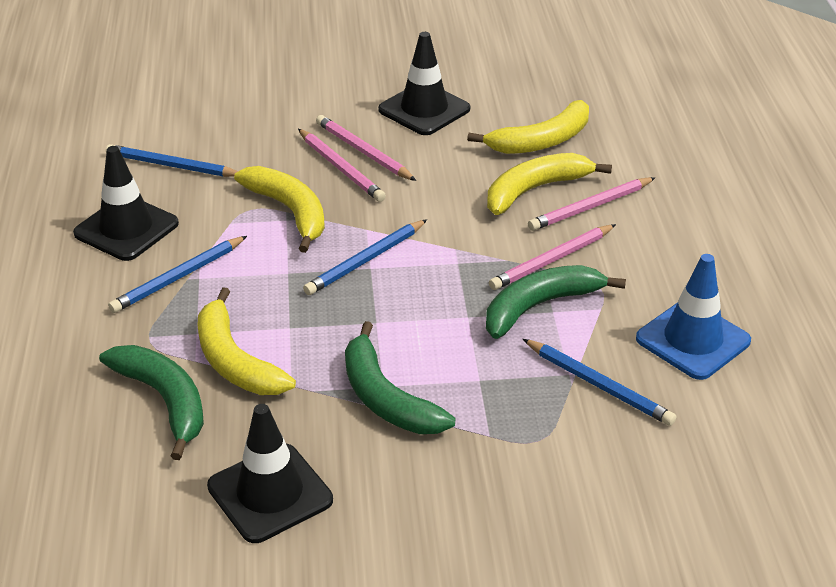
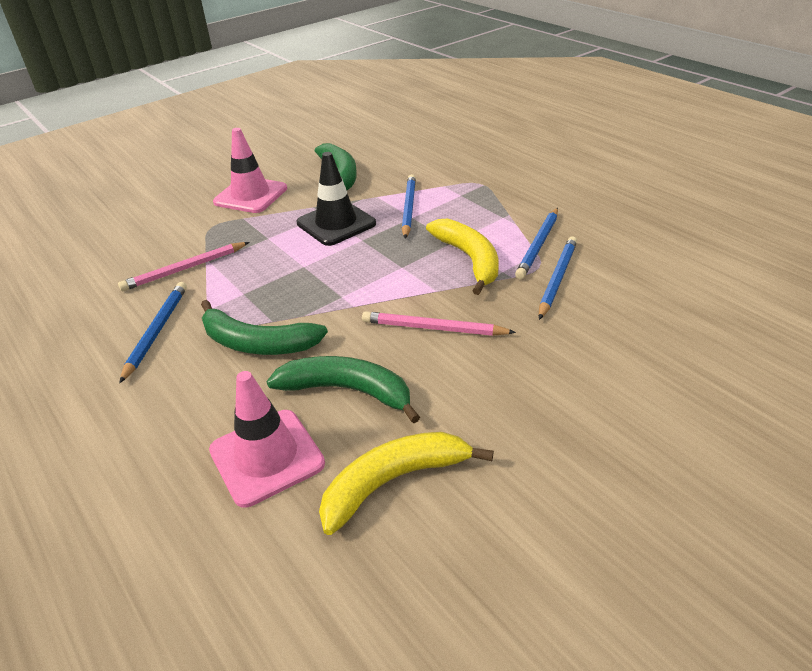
black traffic cone: 3 -> 1
blue traffic cone: 1 -> 0
pink pencil: 4 -> 2
pink traffic cone: 0 -> 2
yellow banana: 4 -> 2

